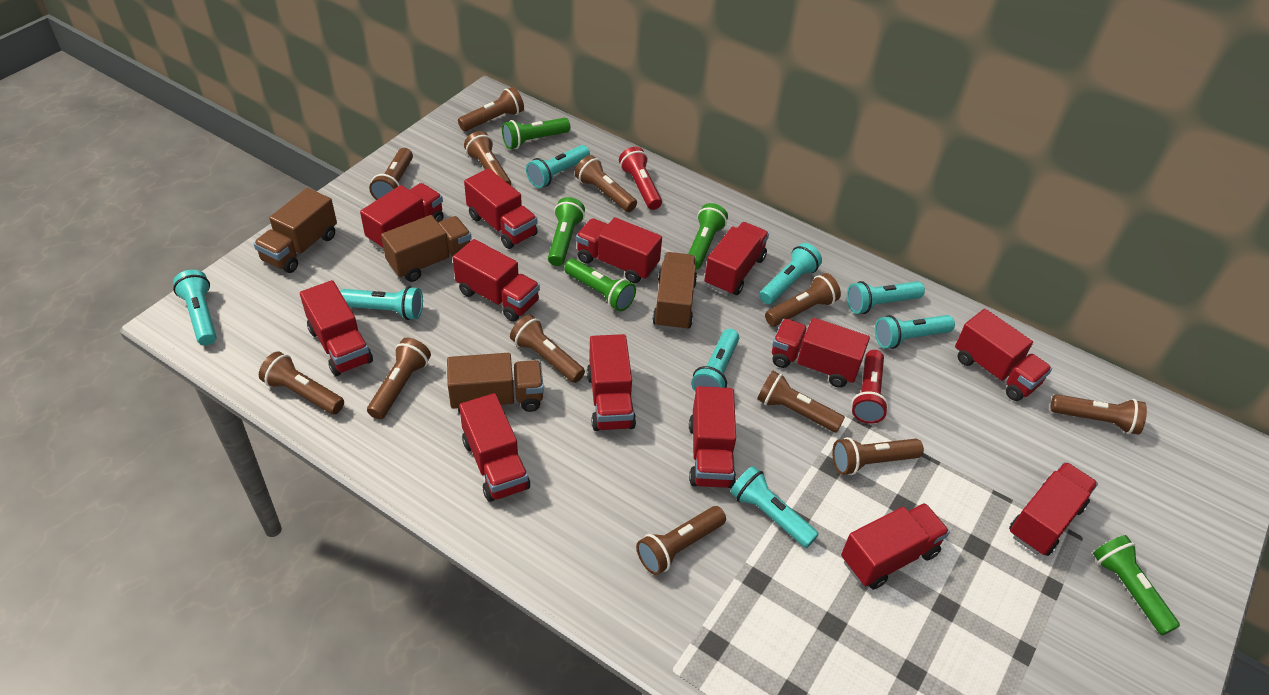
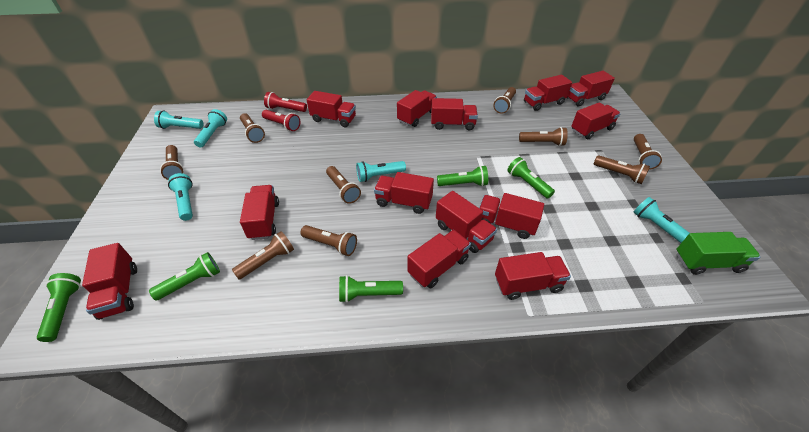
brown flashlight: 12 -> 9
brown truck: 4 -> 0
green truck: 0 -> 1
turquoise flashlight: 8 -> 5

